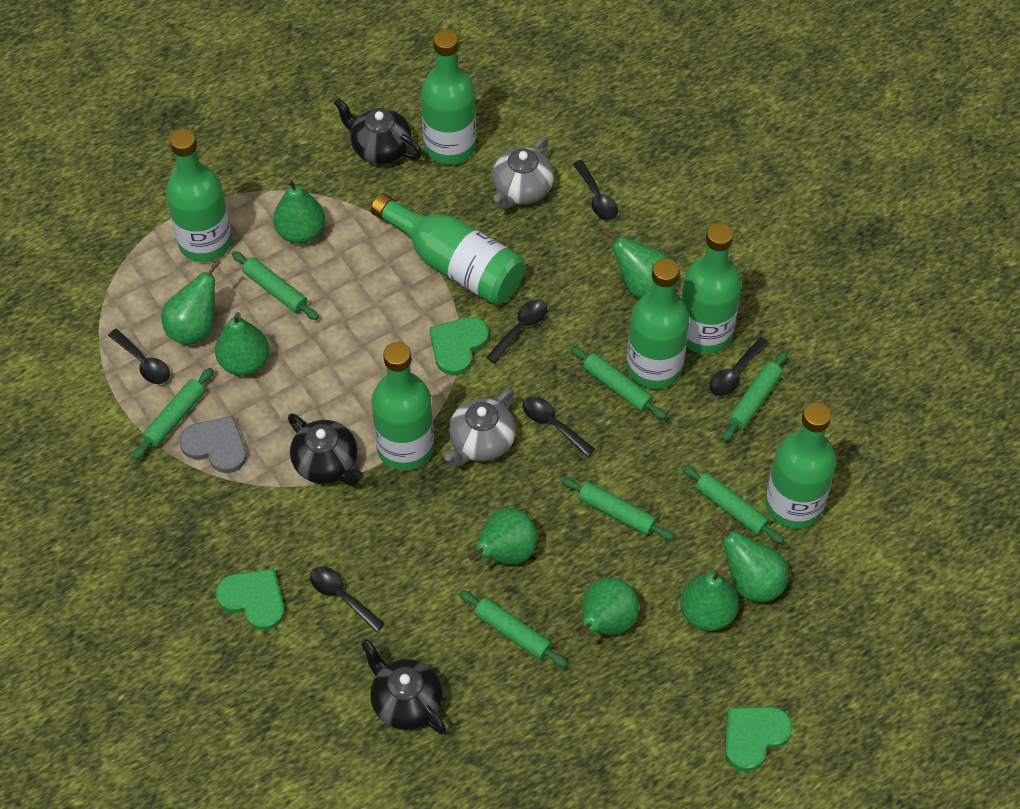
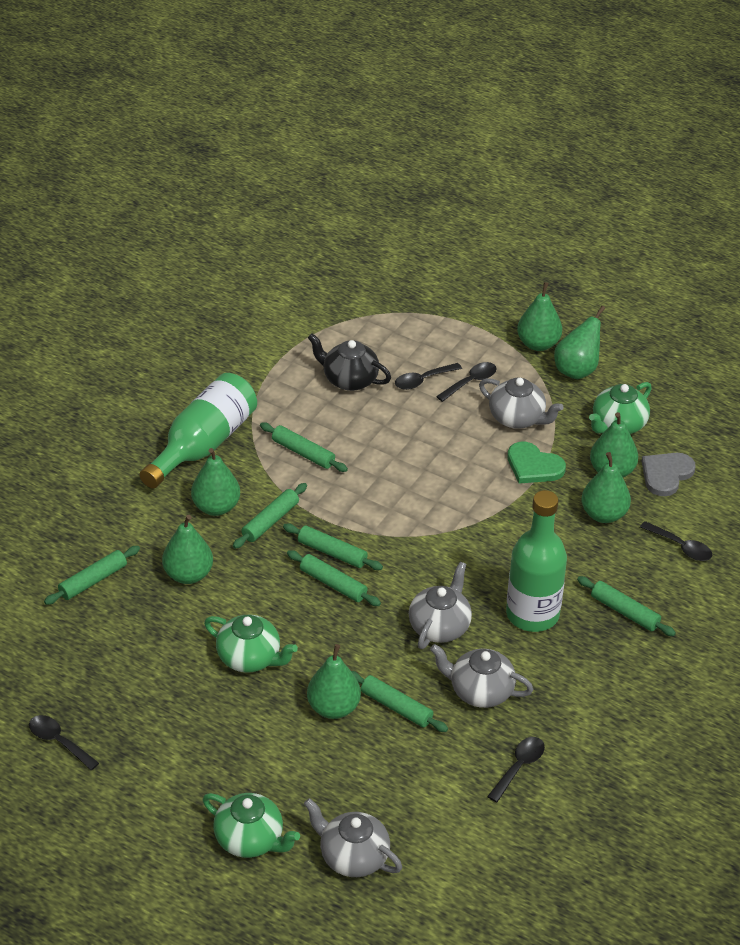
black spoon: 6 -> 5
black teapot: 3 -> 1
green bottle: 7 -> 2
green heart: 3 -> 1
green pear: 8 -> 7
green teapot: 0 -> 3
grey teapot: 2 -> 4

